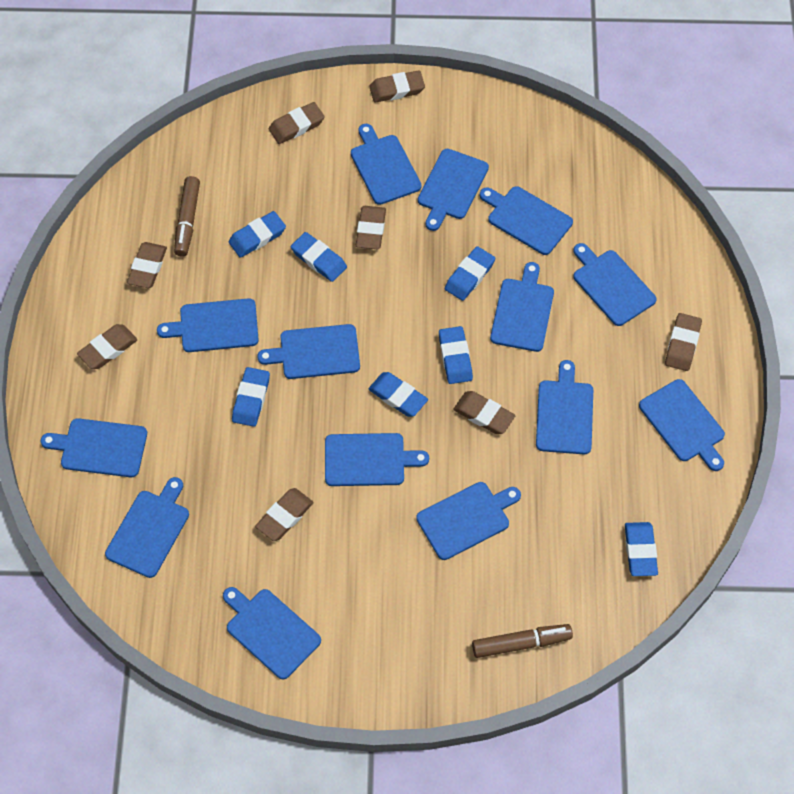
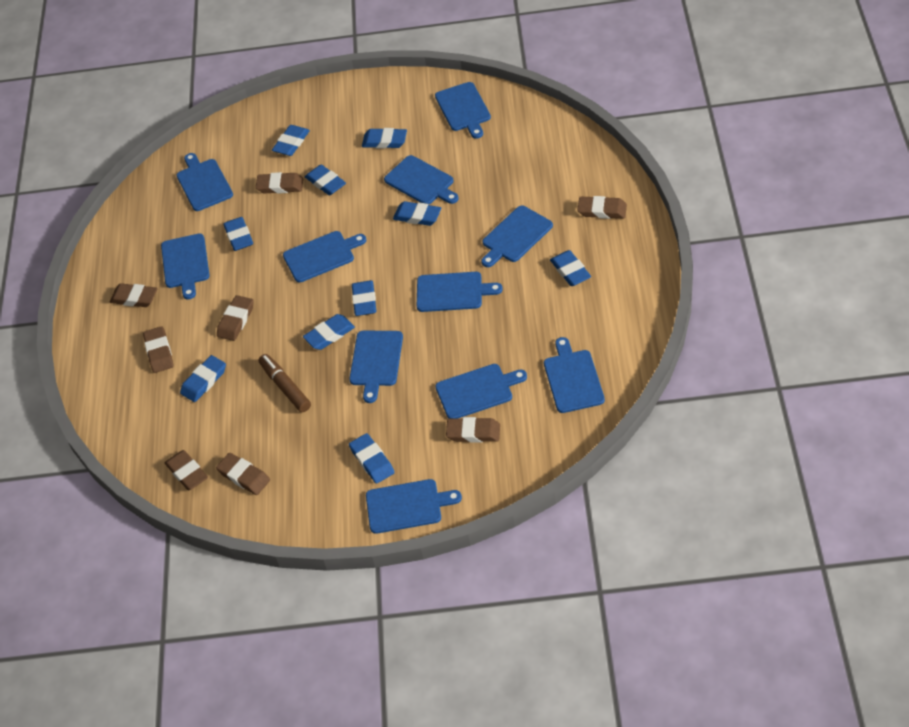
blue cutting board: 14 -> 11
blue eraser: 7 -> 10
brown marker: 2 -> 1

